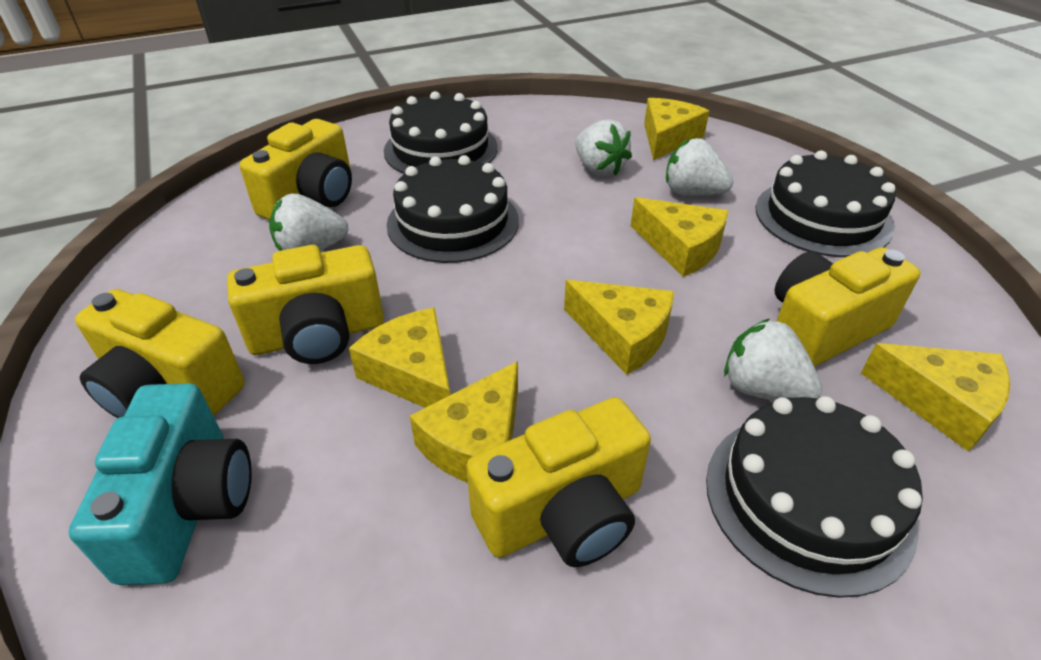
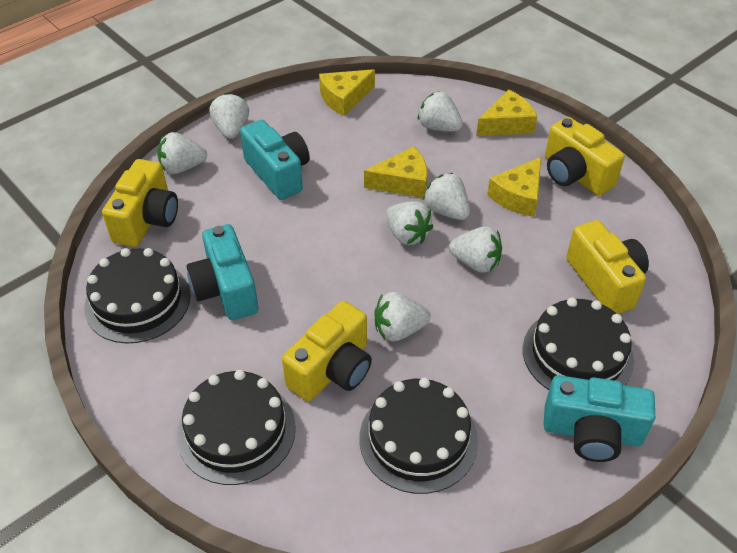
turquoise camera: 1 -> 3
white strawberry: 4 -> 7
yellow camera: 5 -> 4
yellow cheese: 6 -> 4

